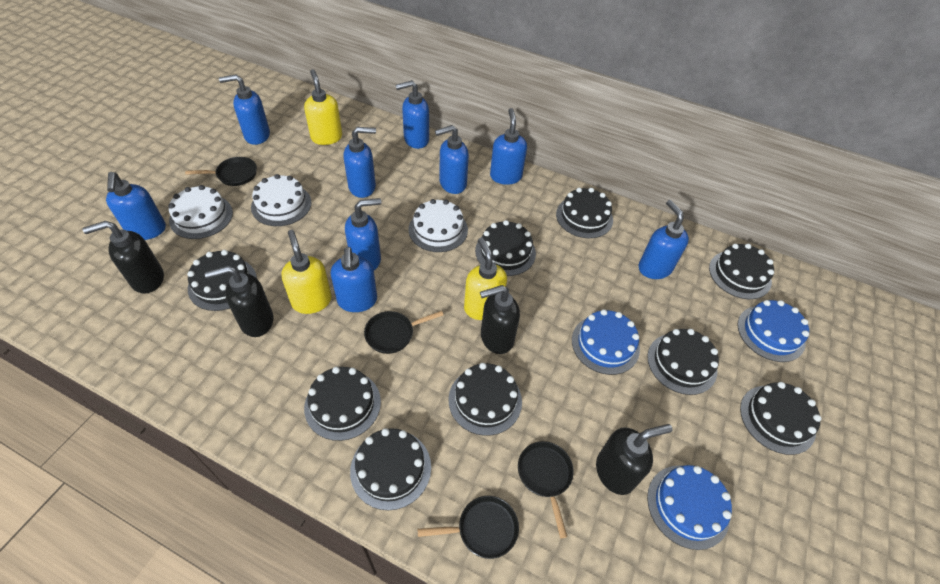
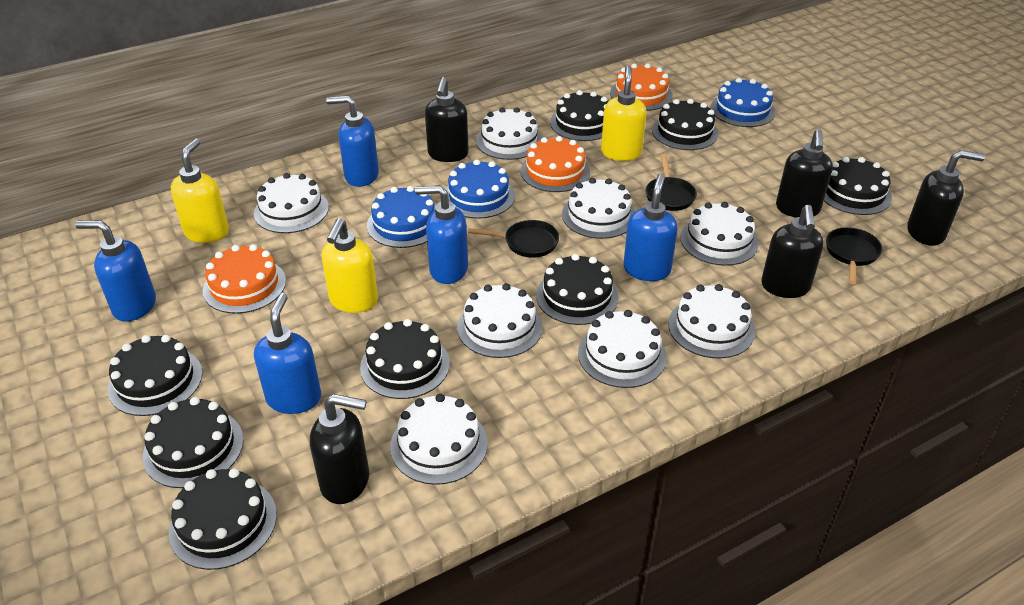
black cake: 9 -> 8
black pan: 4 -> 3
black soap dispenser: 4 -> 5
blue soap dispenser: 9 -> 5
orange cake: 0 -> 3
white cake: 3 -> 8

